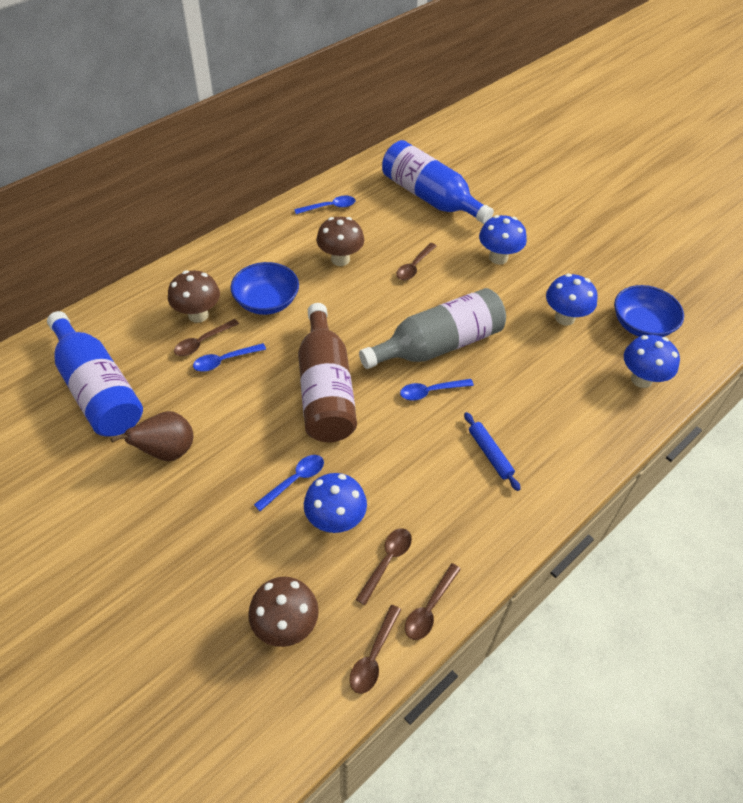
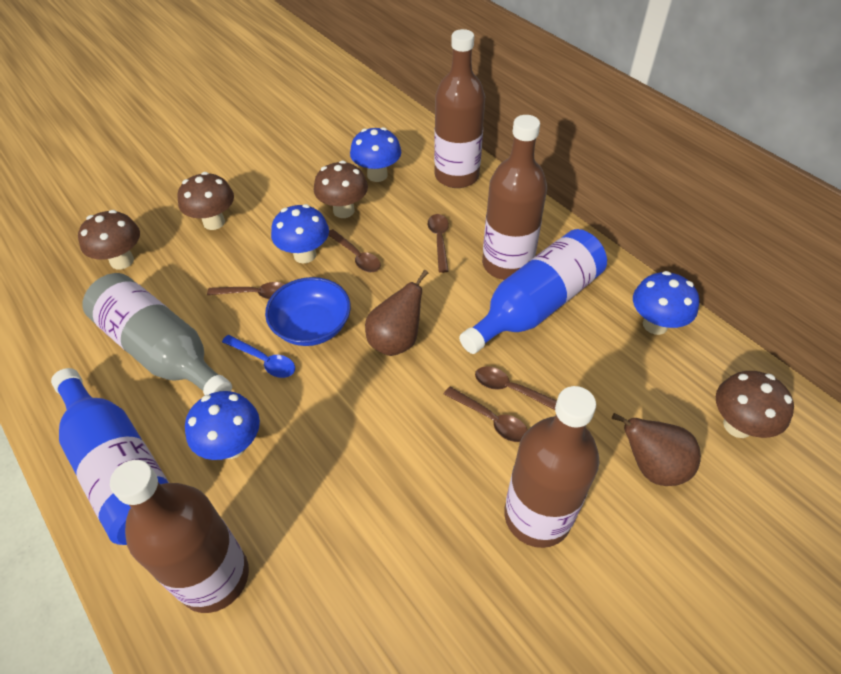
blue bowl: 2 -> 1
blue rolling pin: 1 -> 0
blue spoon: 4 -> 1
brown bottle: 1 -> 4
brown mushroom: 3 -> 4
brown pear: 1 -> 2

